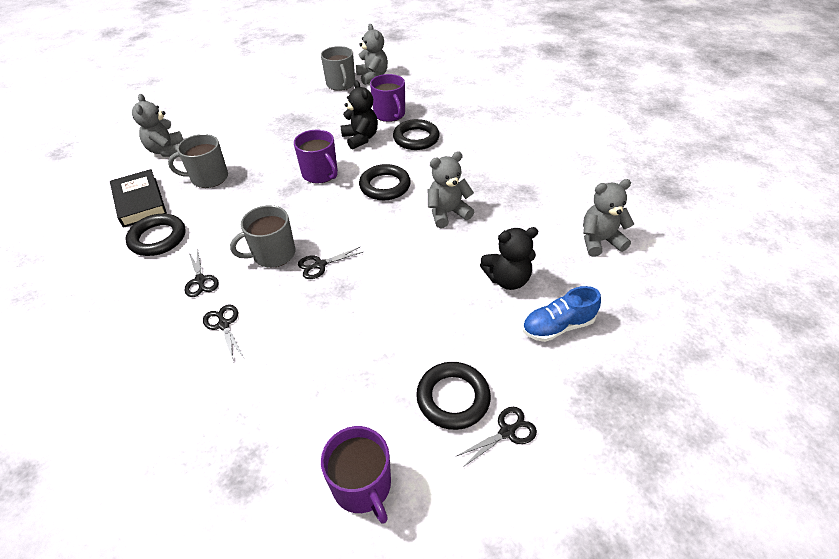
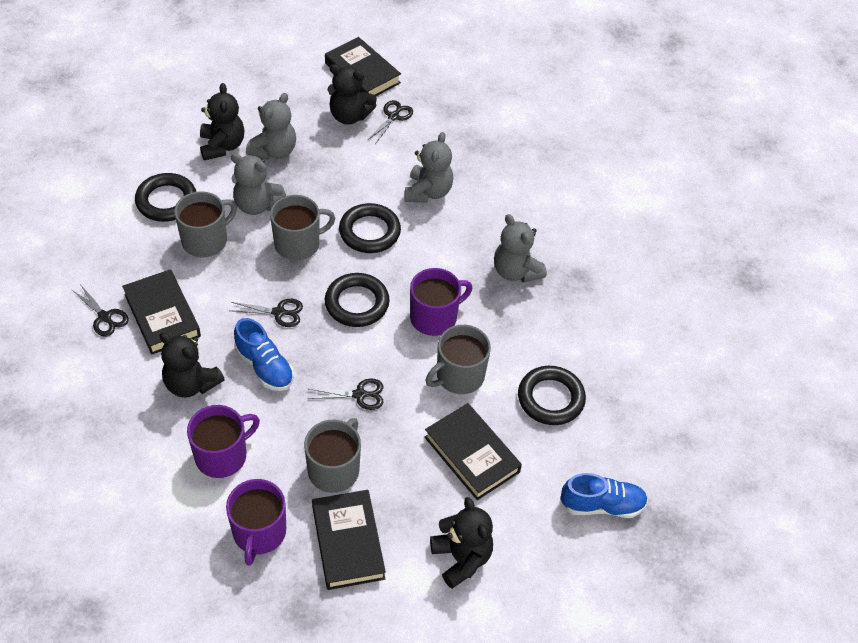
black book: 1 -> 4
black teddy bear: 2 -> 4
blue shoe: 1 -> 2
grey mug: 3 -> 4

